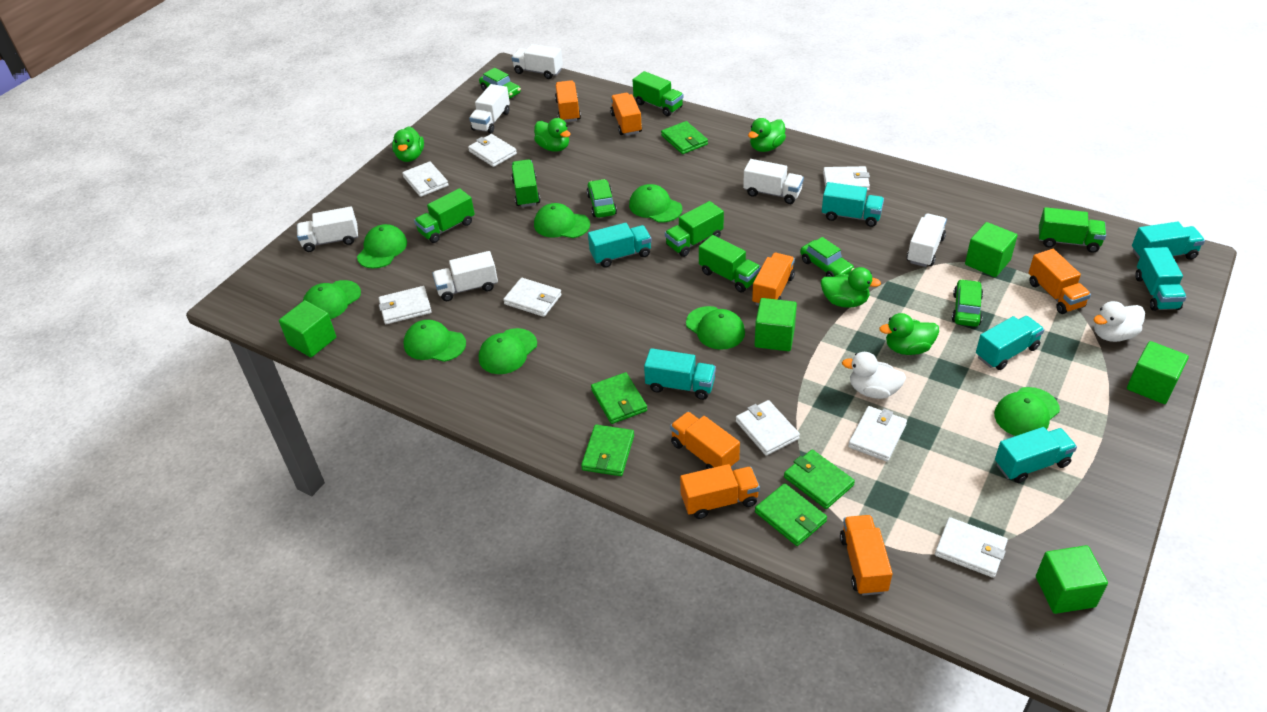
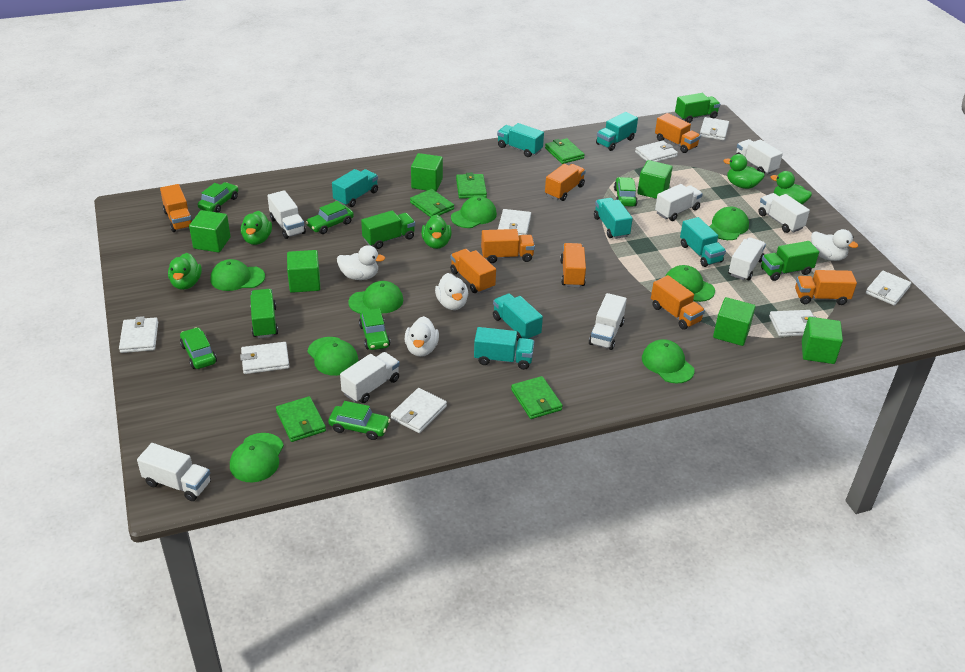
green car: 4 -> 6
green cube: 5 -> 6
green truck: 6 -> 4
orange truck: 7 -> 8
white duck: 2 -> 4
white truck: 6 -> 8

